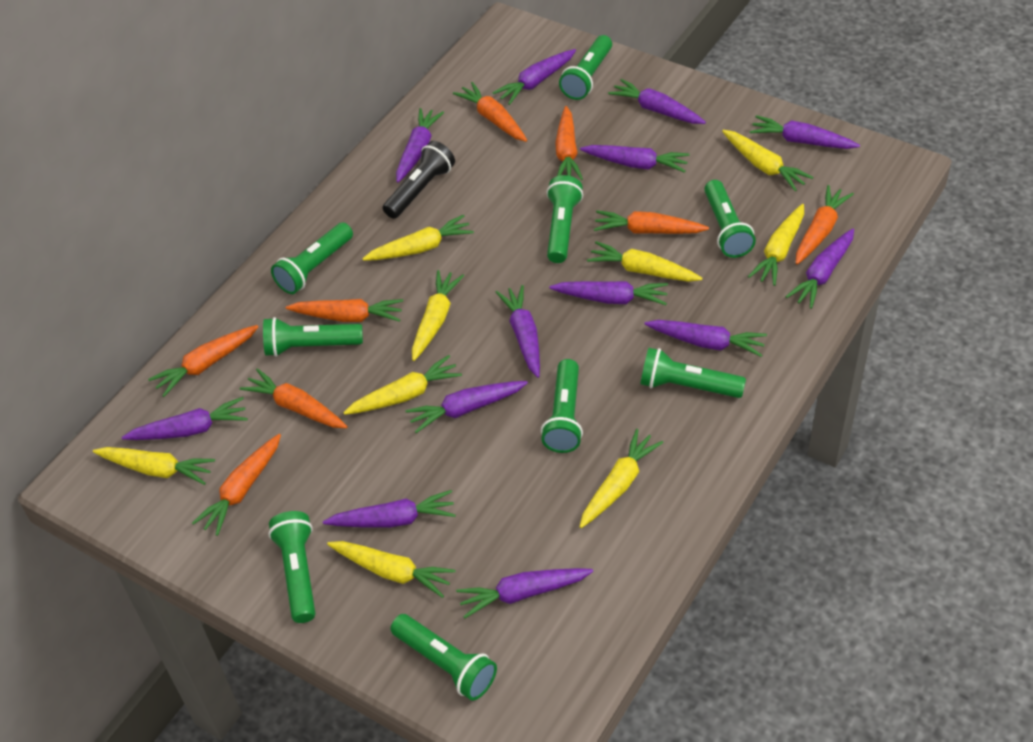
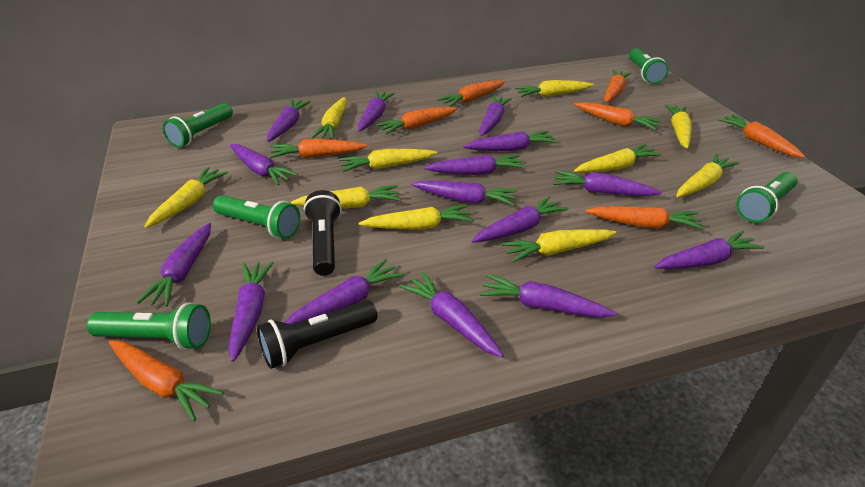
black flashlight: 1 -> 2
green flashlight: 9 -> 5
purple carrot: 13 -> 15
yellow carrot: 9 -> 10

